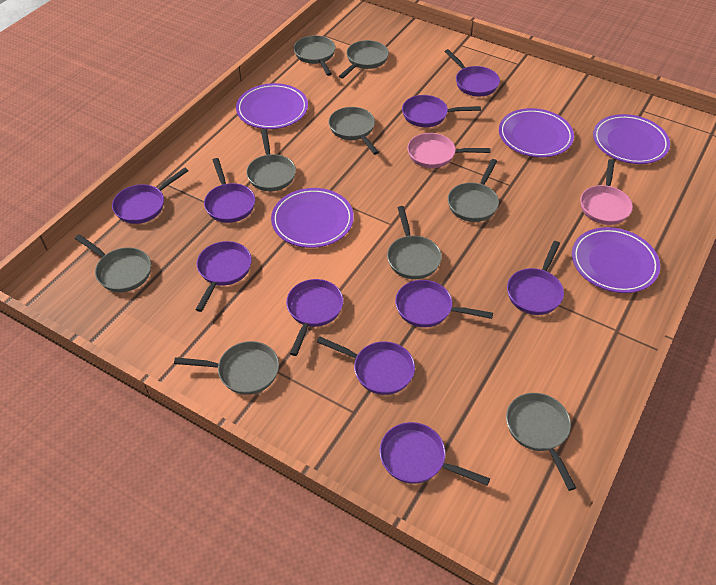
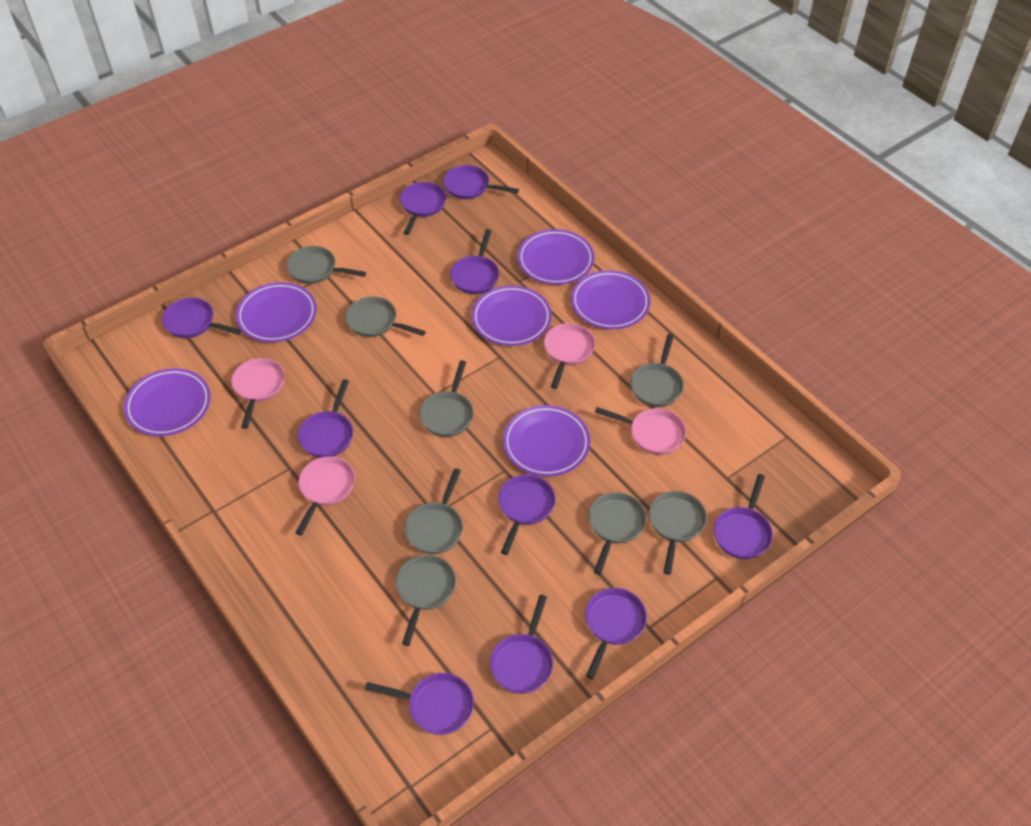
grey pan: 9 -> 8
pink pan: 2 -> 4
purple plate: 5 -> 6

